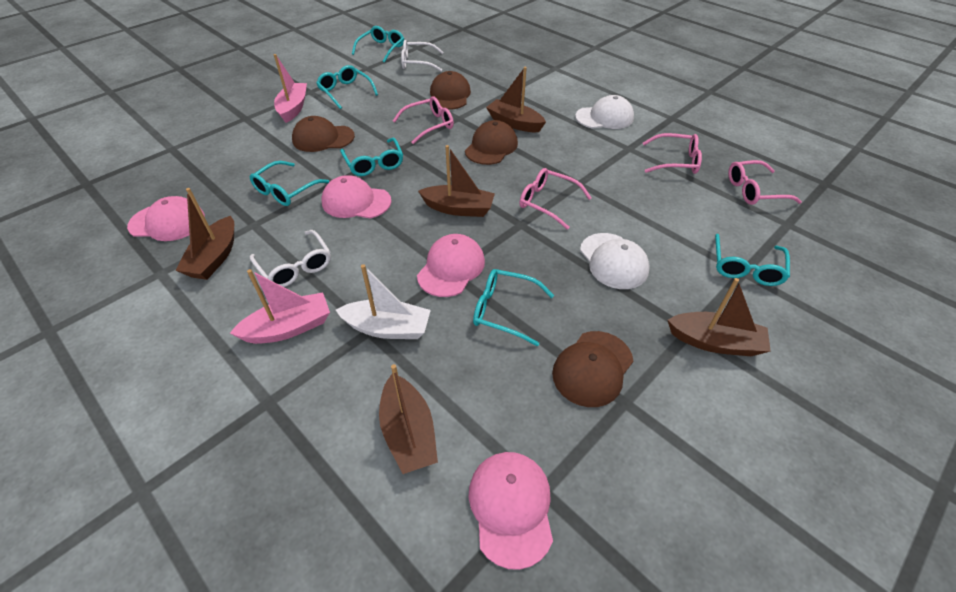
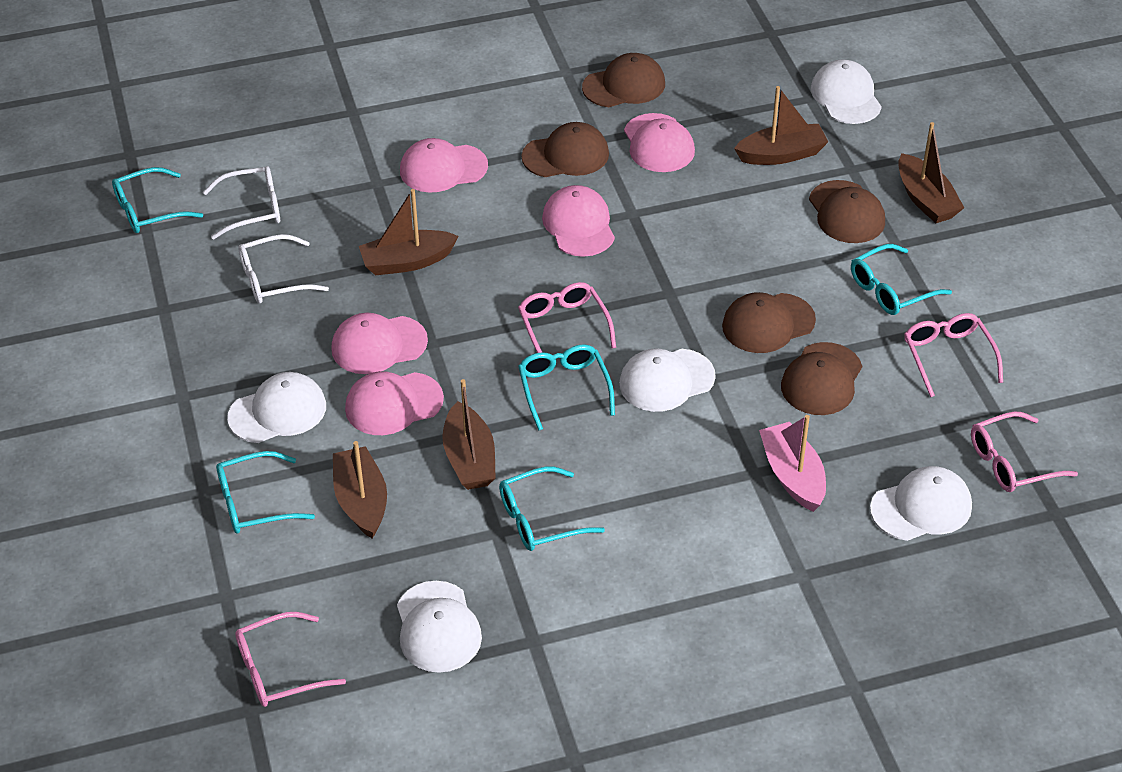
brown cap: 4 -> 5
pink boat: 2 -> 1
pink cap: 4 -> 5
turquoise glasses: 6 -> 5
white boat: 1 -> 0
white cap: 2 -> 5

